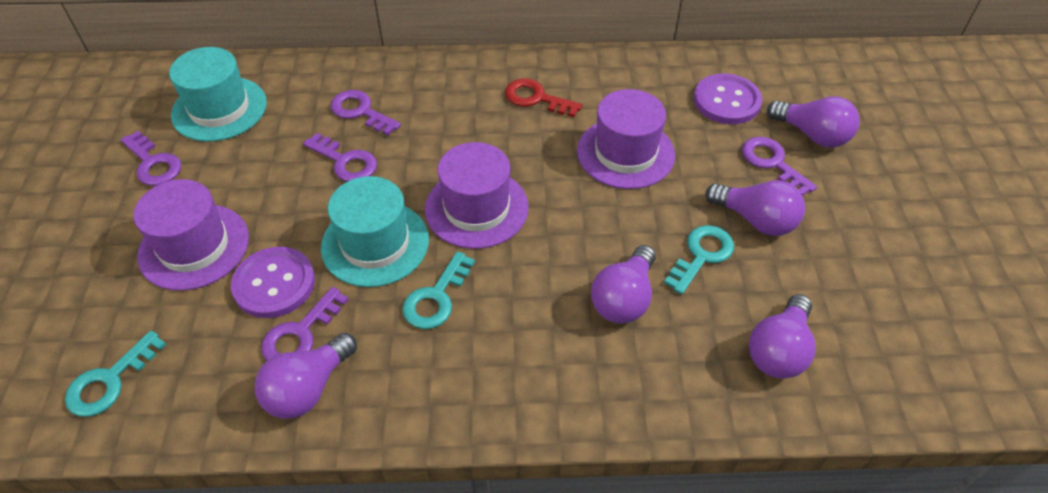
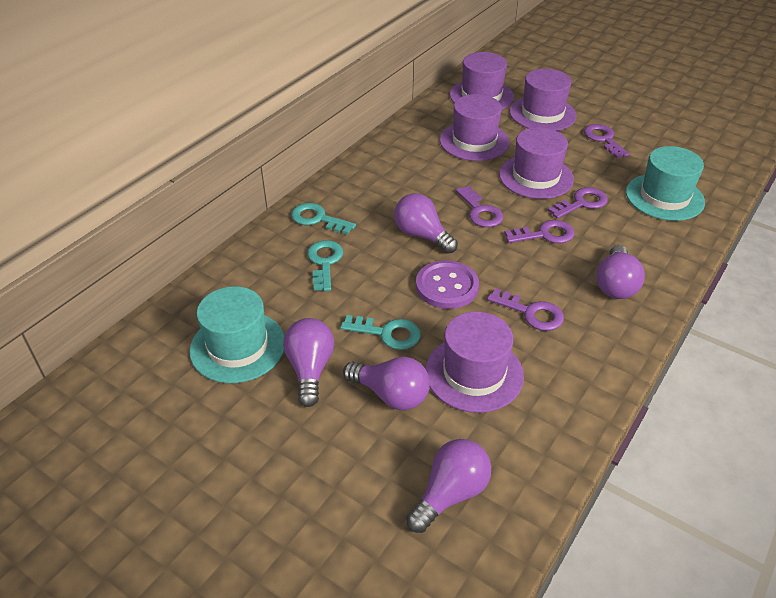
purple button: 2 -> 1
purple hat: 3 -> 5
red key: 1 -> 0

